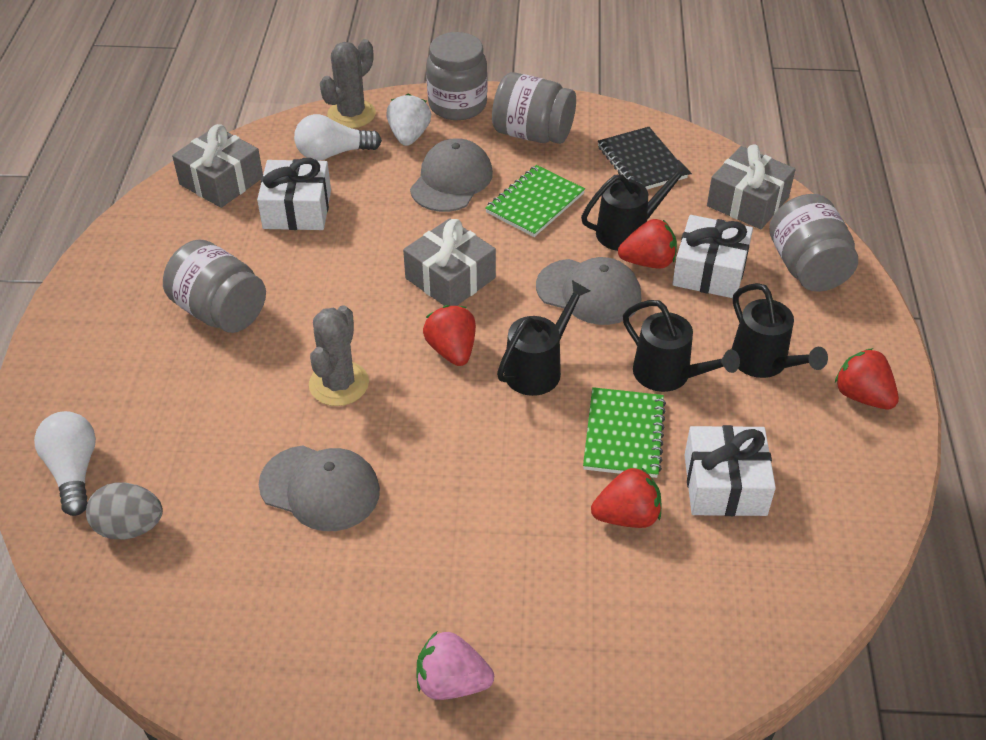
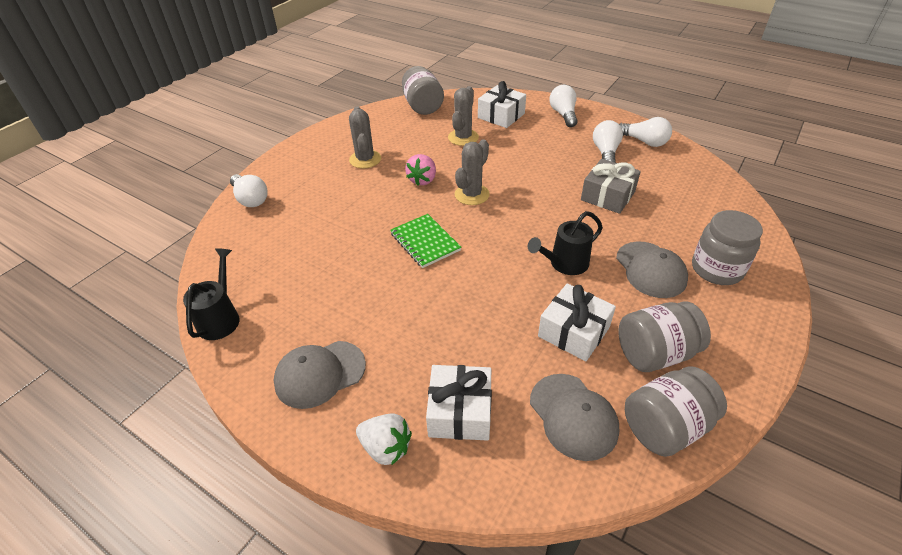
black notebook: 1 -> 0
black watering can: 4 -> 2
green notebook: 2 -> 1
grey cactus: 2 -> 3
grey egg: 1 -> 0
grey gift: 3 -> 1
red strawberry: 4 -> 0
white light bulb: 2 -> 4

